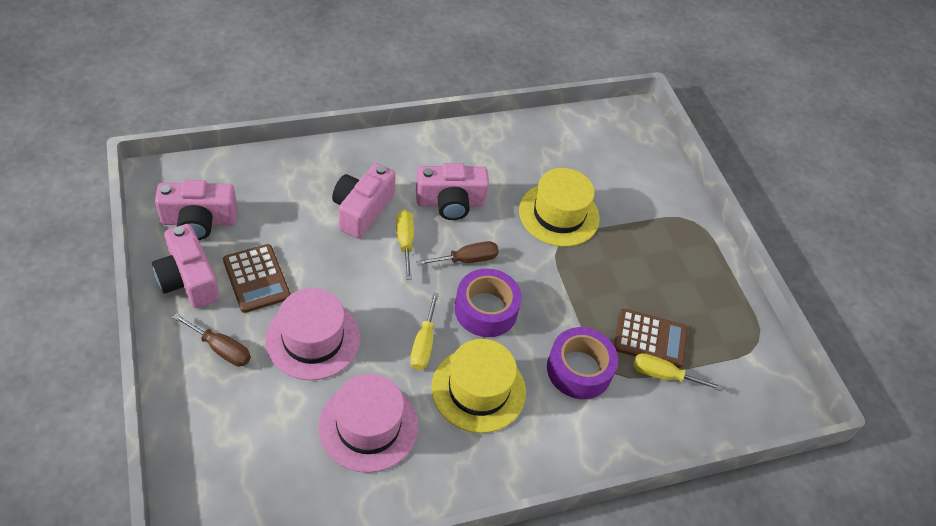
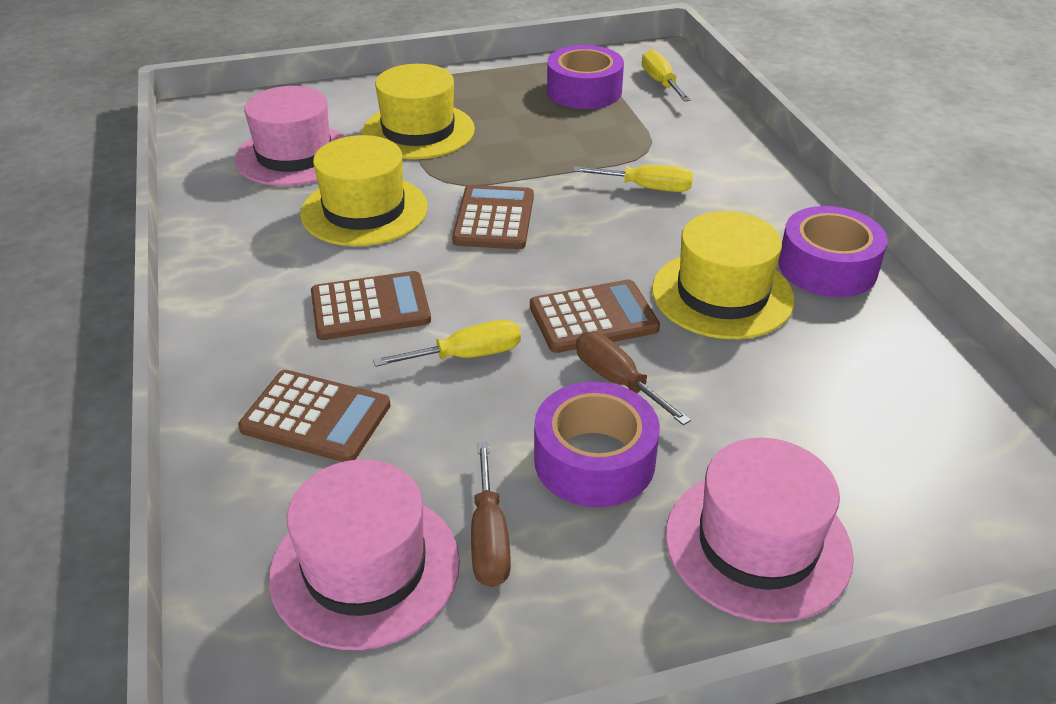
brown calculator: 2 -> 4
pink camera: 4 -> 0
pink hat: 2 -> 3
purple tape: 2 -> 3
yellow hat: 2 -> 3

